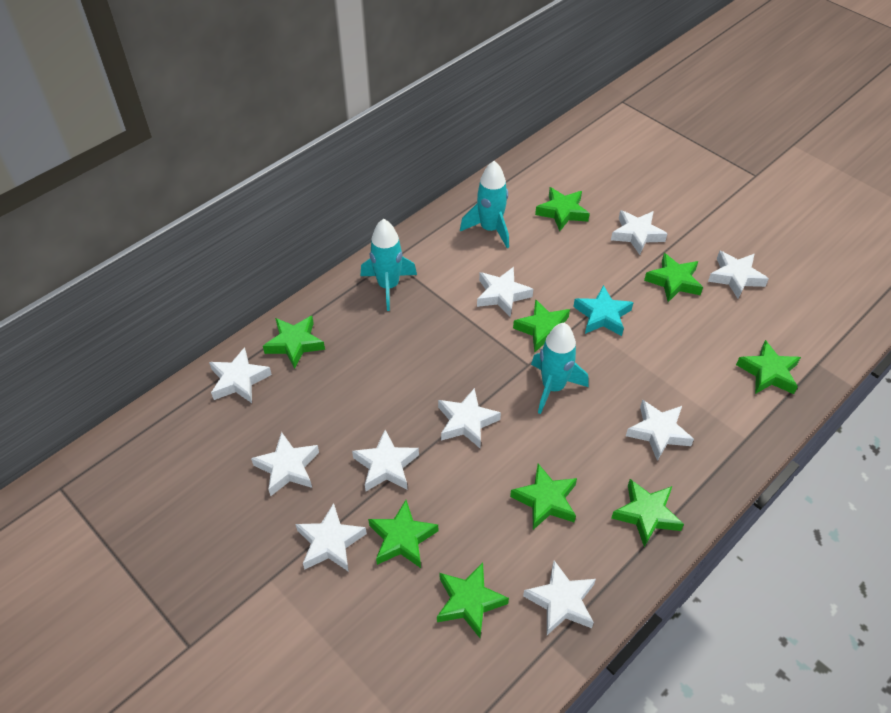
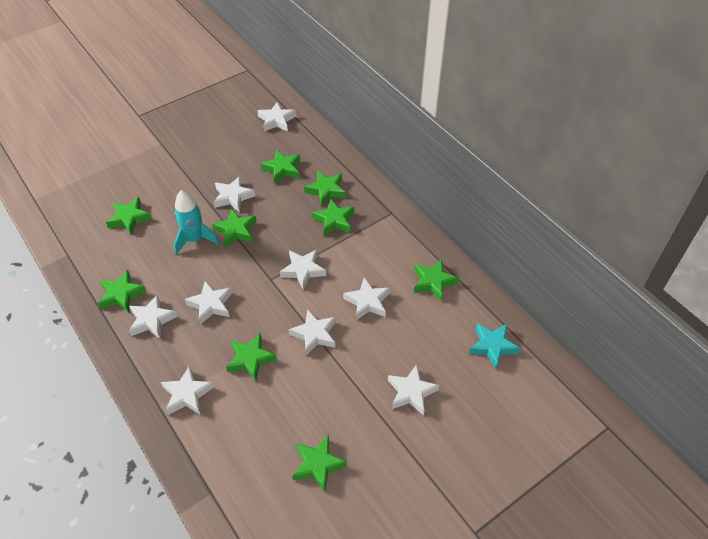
turquoise rocket: 3 -> 1
white star: 10 -> 9

